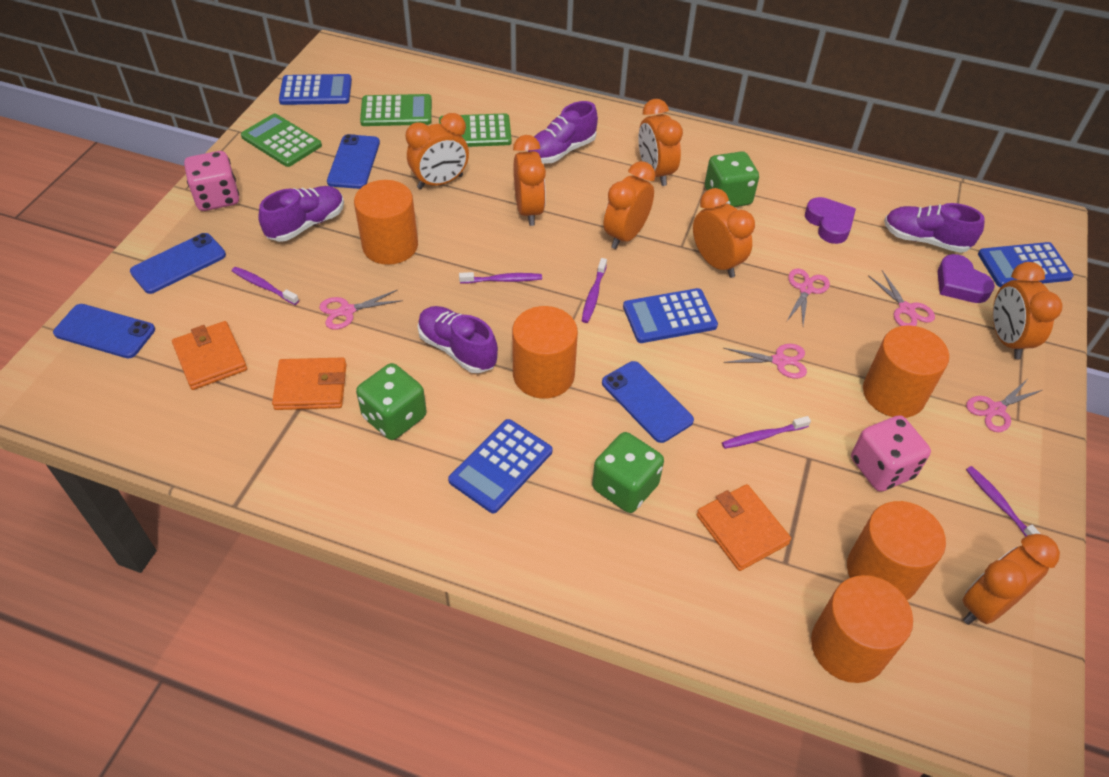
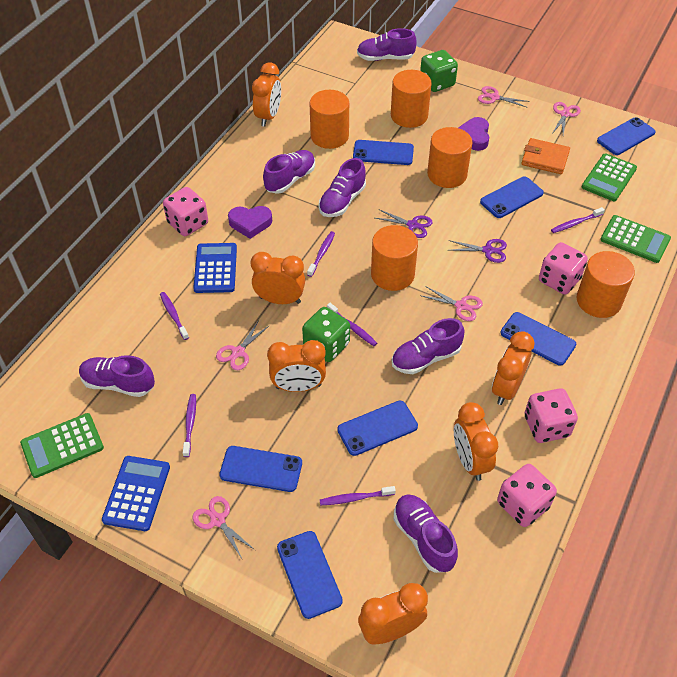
blue calculator: 4 -> 2
blue phone: 4 -> 7
green dice: 3 -> 2
orange clock: 7 -> 6
orange wallet: 3 -> 1
pink dice: 2 -> 4
purple scissors: 0 -> 2
purple shoe: 4 -> 6
purple toothbrush: 5 -> 6

